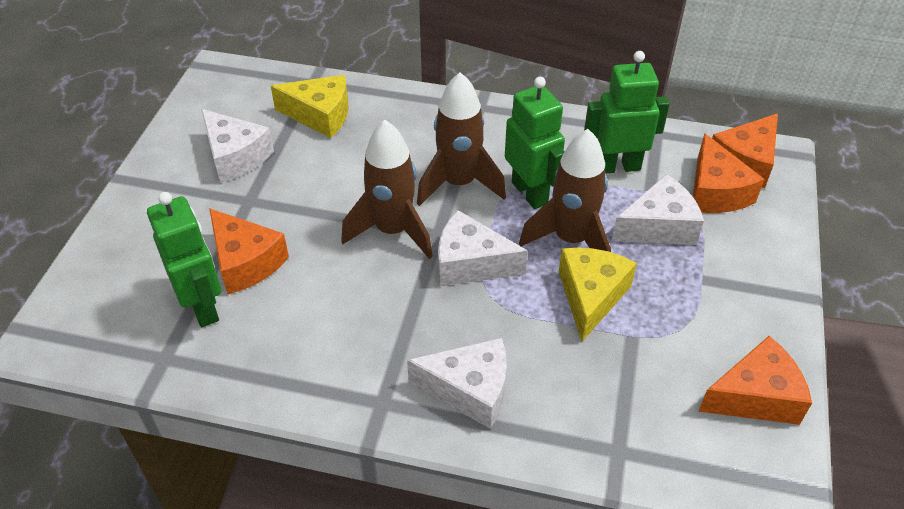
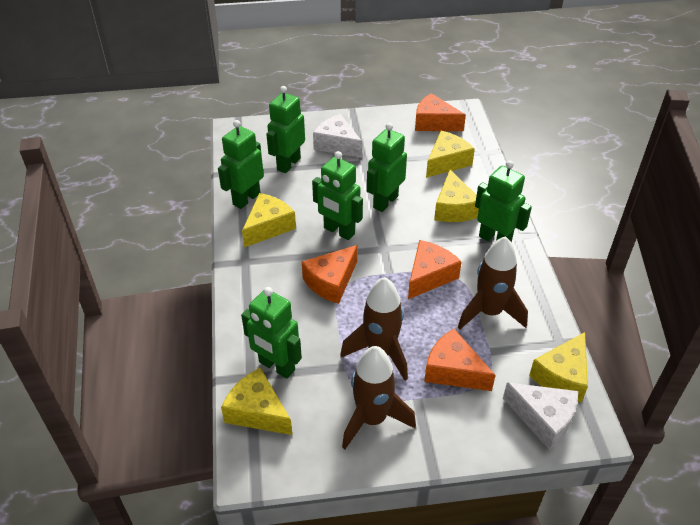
green robot: 3 -> 6
white cheese: 4 -> 2
yellow cheese: 2 -> 5

